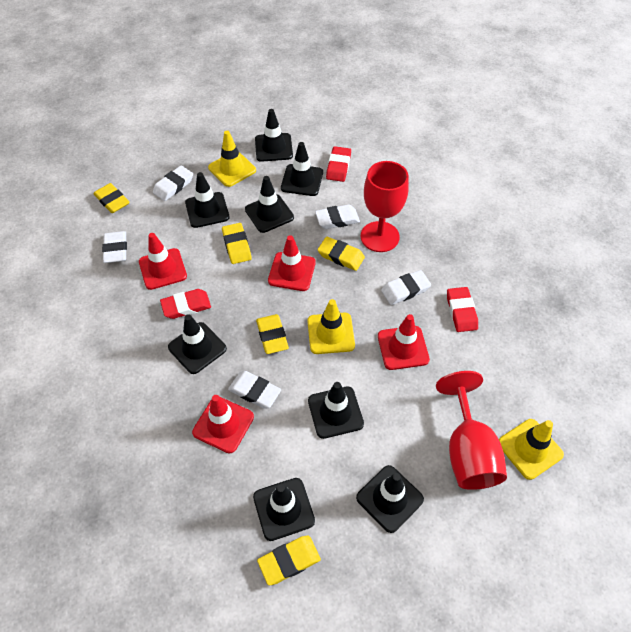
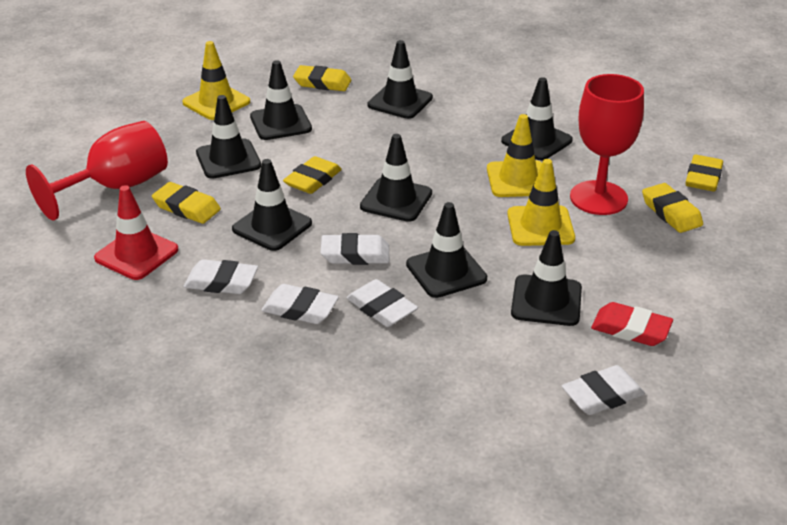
red eraser: 3 -> 1
red traffic cone: 4 -> 1

